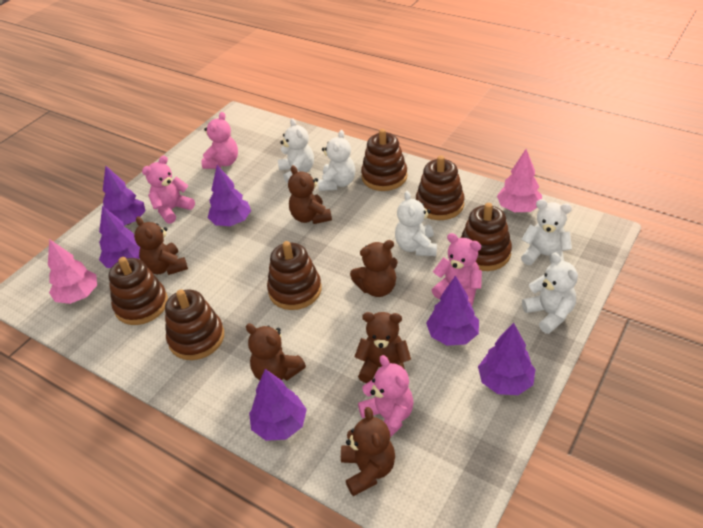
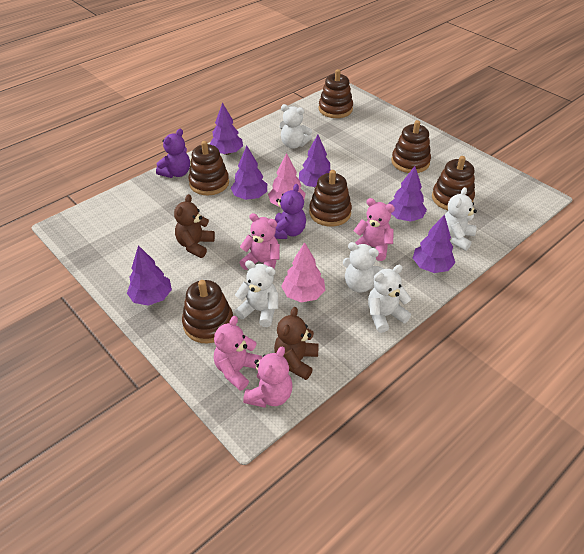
brown teddy bear: 6 -> 2
purple teddy bear: 0 -> 2

